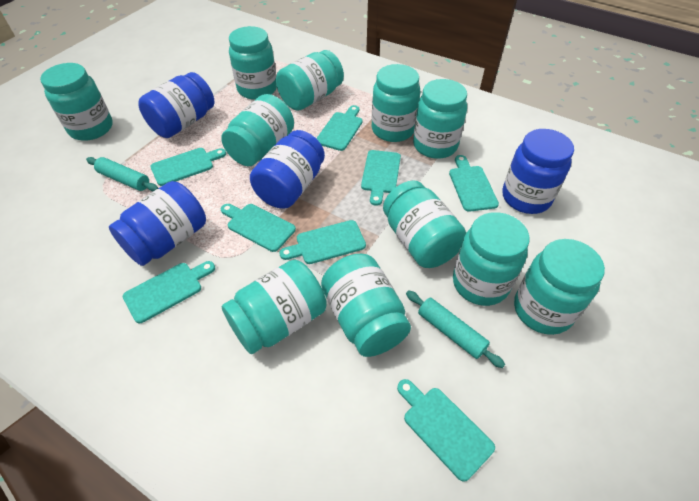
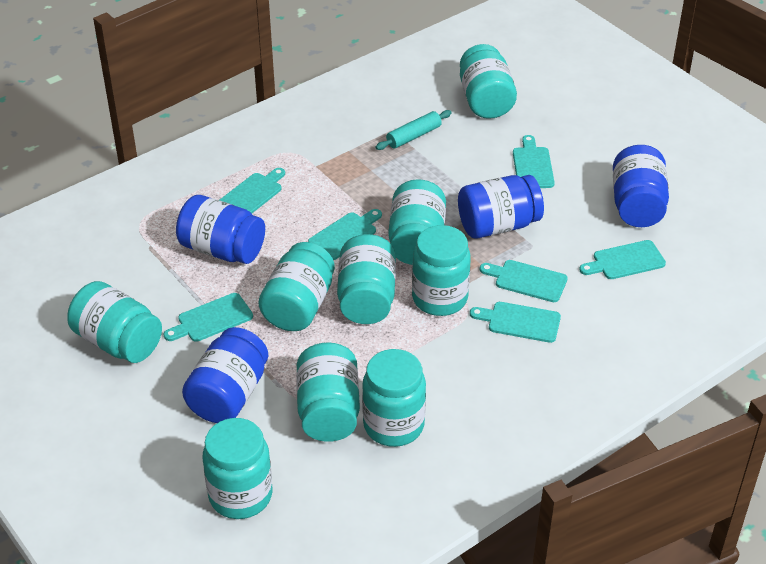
turquoise cutting board: 8 -> 7
turquoise jar: 11 -> 9
turquoise rolling pin: 2 -> 1

